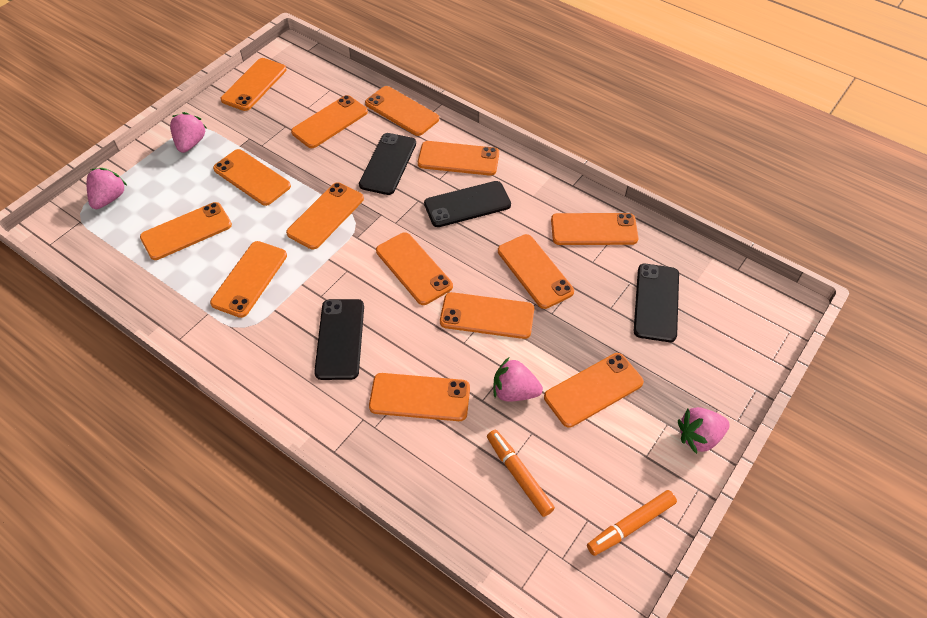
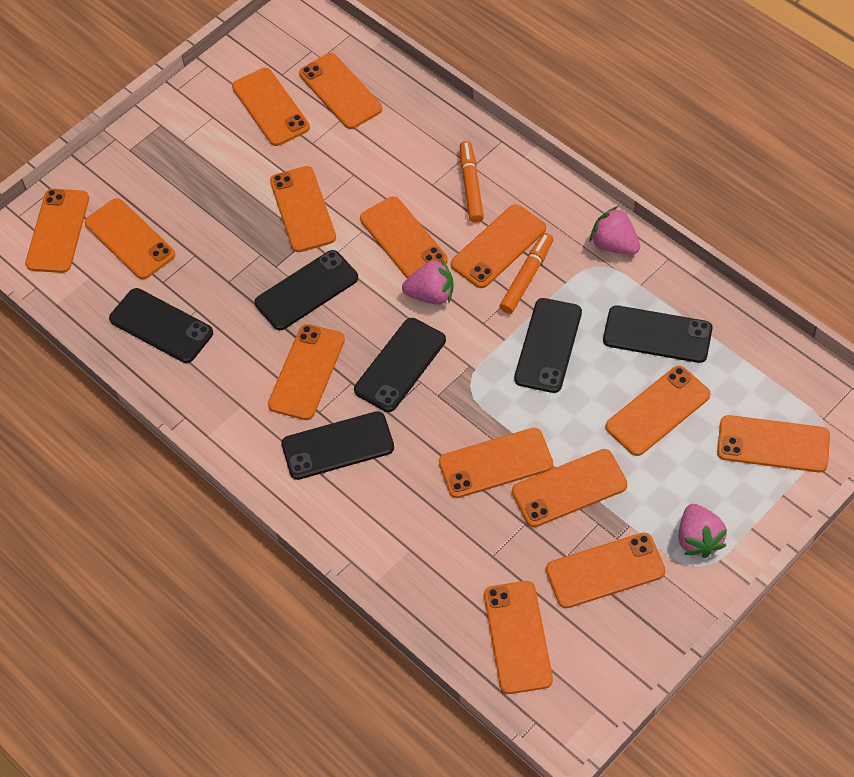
black phone: 4 -> 6
pink strawberry: 4 -> 3

